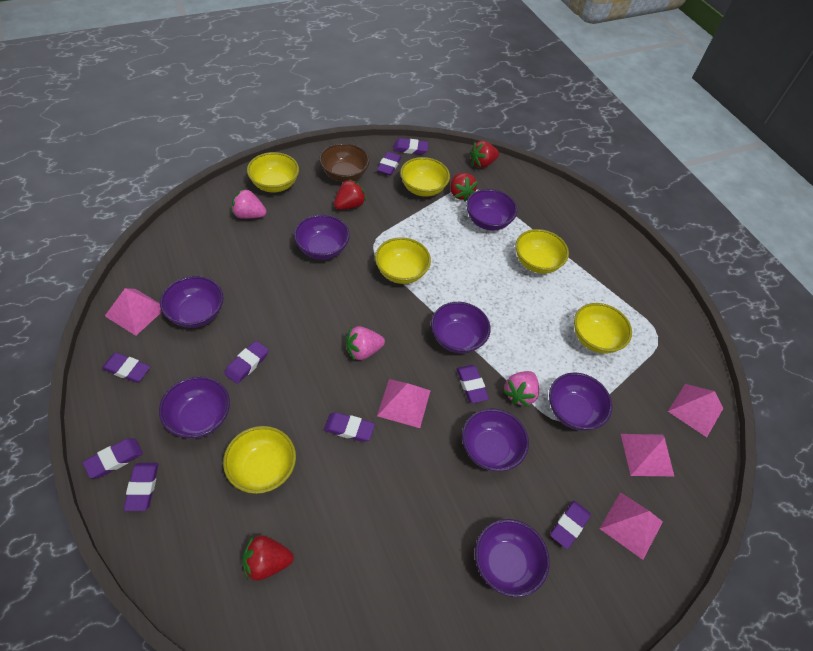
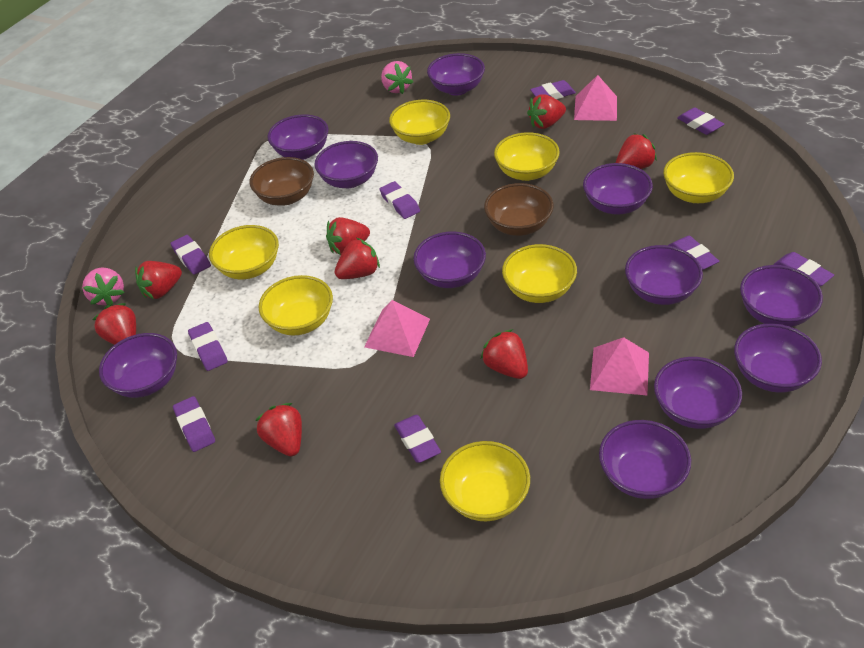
brown bowl: 1 -> 2
pink pyramid: 5 -> 3
pink strawberry: 3 -> 2
purple bowl: 8 -> 11
red strawberry: 4 -> 8
yellow bowl: 6 -> 7

